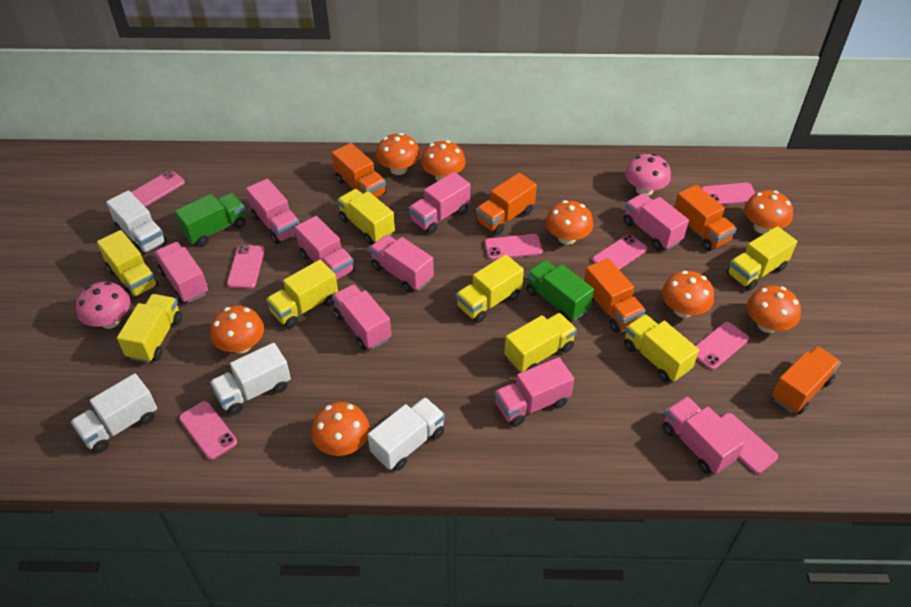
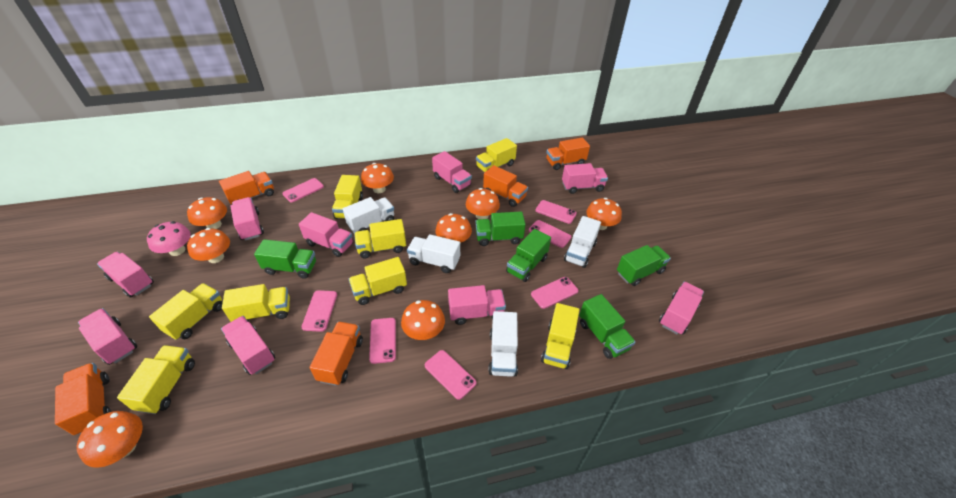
green truck: 2 -> 5
pink mushroom: 2 -> 1
pink phone: 8 -> 7

